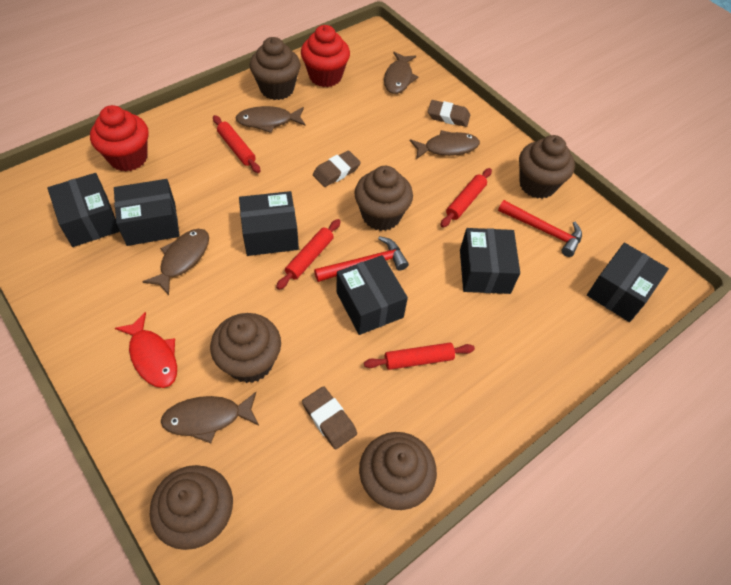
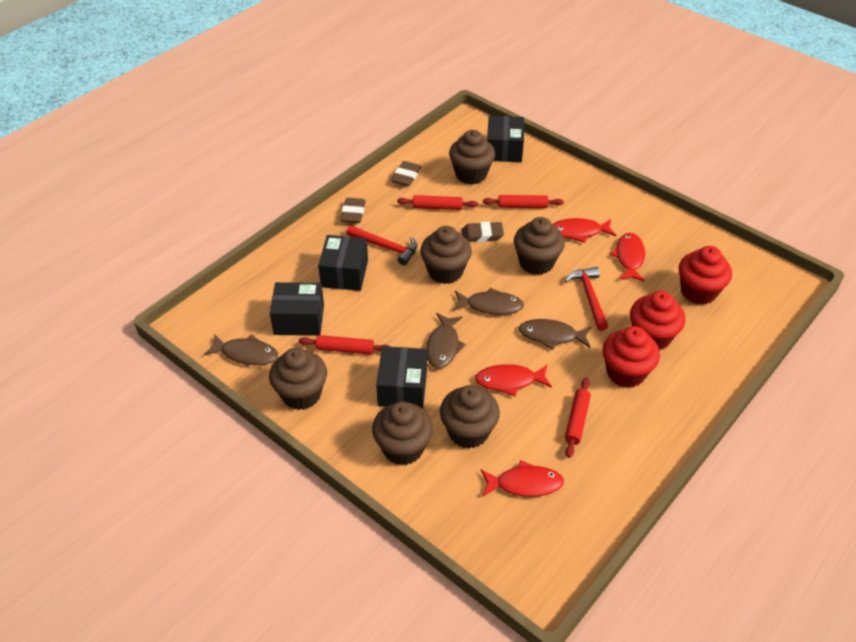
black box: 6 -> 4
brown fish: 5 -> 4
red cupcake: 2 -> 3
red fish: 1 -> 4

